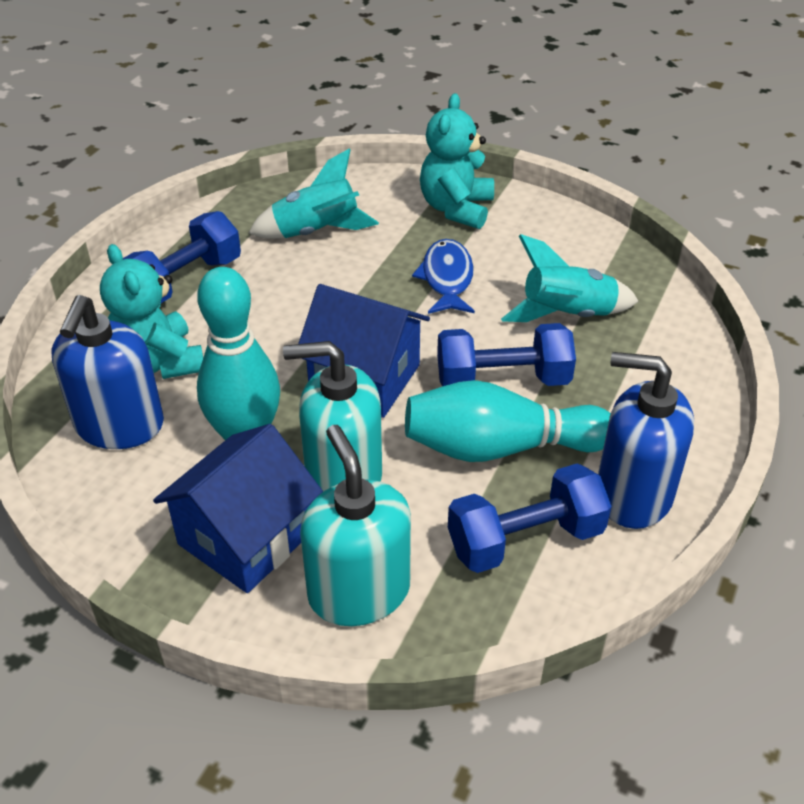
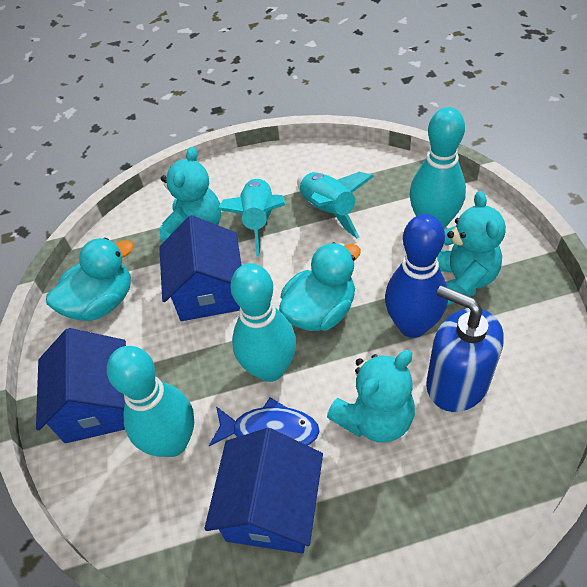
blue bowling pin: 0 -> 1
blue dumbbell: 3 -> 0
blue house: 2 -> 3
blue soap dispenser: 2 -> 1
turquoise bowling pin: 2 -> 3
turquoise duck: 0 -> 2
turquoise soap dispenser: 2 -> 0
turquoise teddy bear: 2 -> 3

